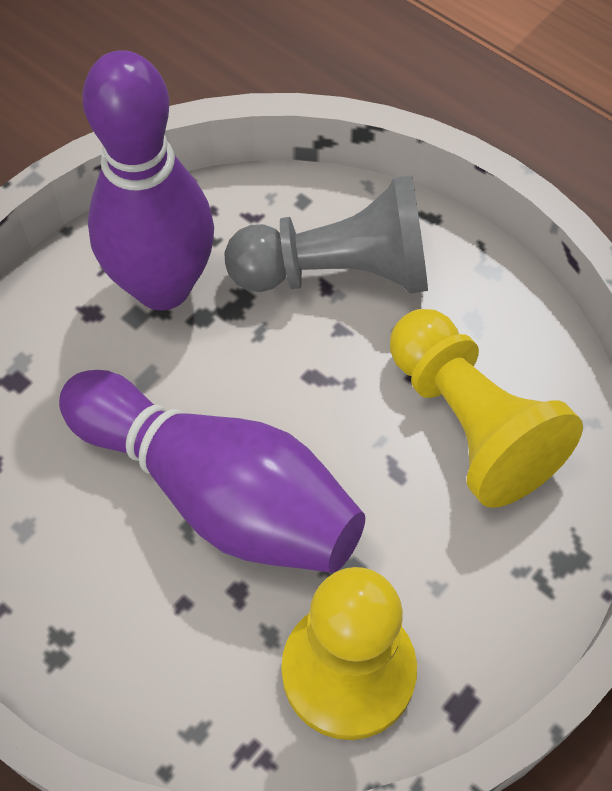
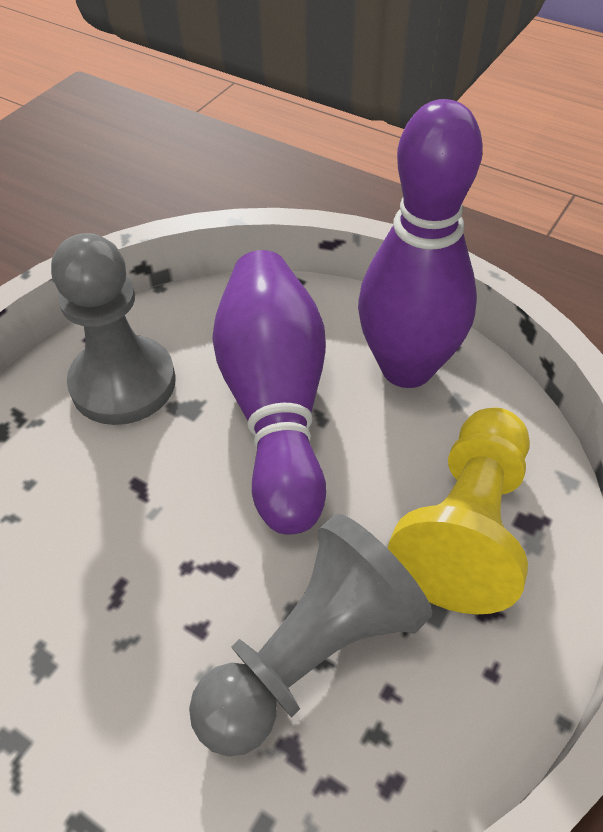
grey pawn: 1 -> 2
yellow pawn: 2 -> 1

